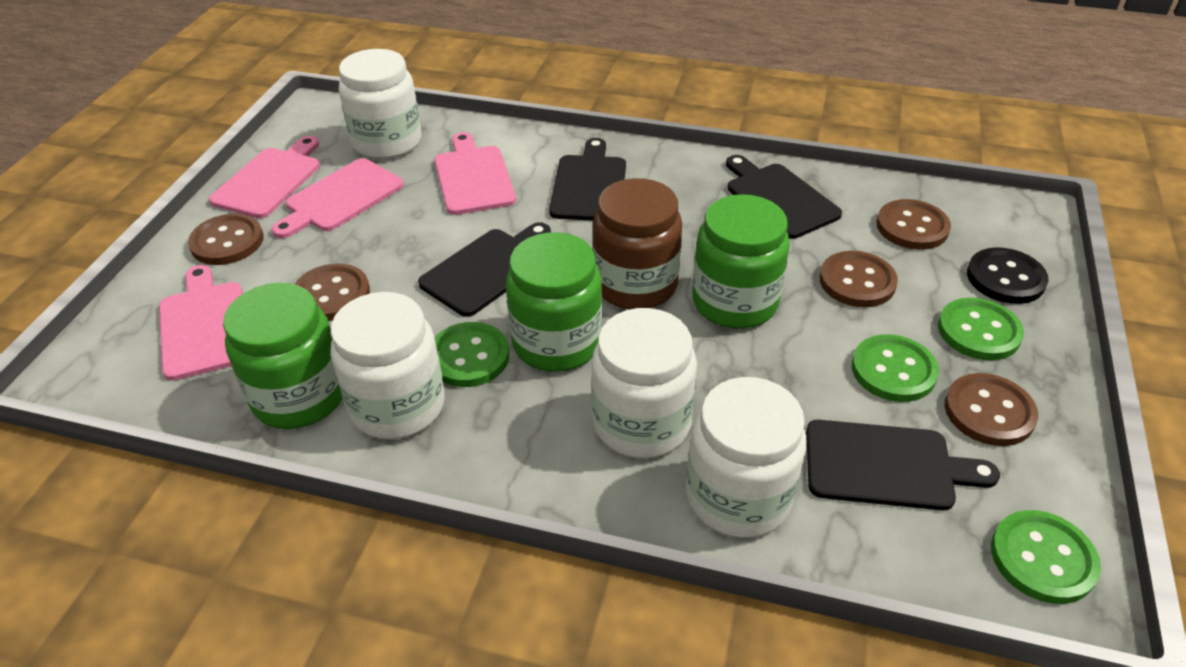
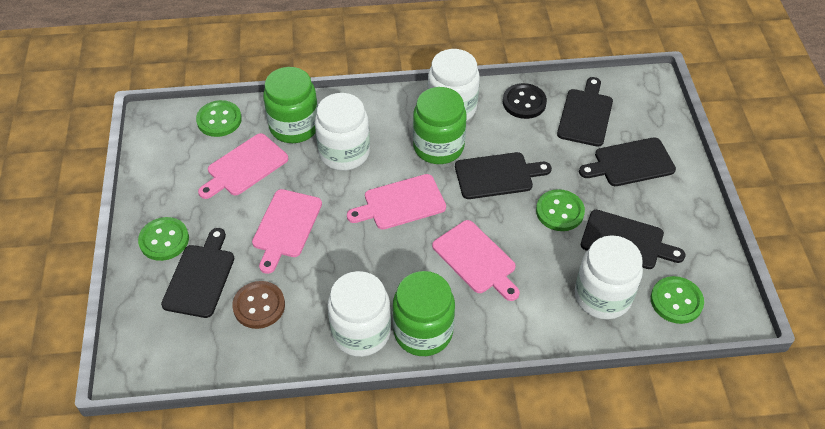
black cutting board: 4 -> 5
brown button: 5 -> 1
brown jar: 1 -> 0

